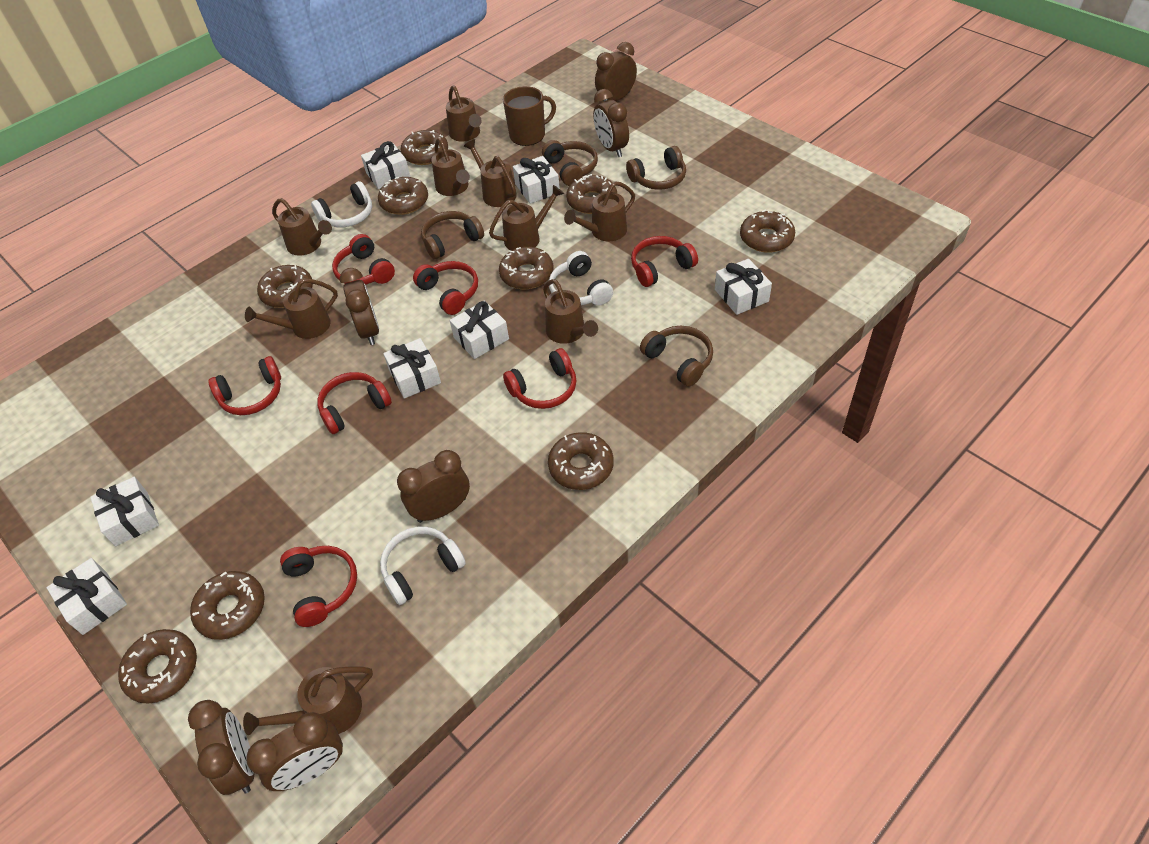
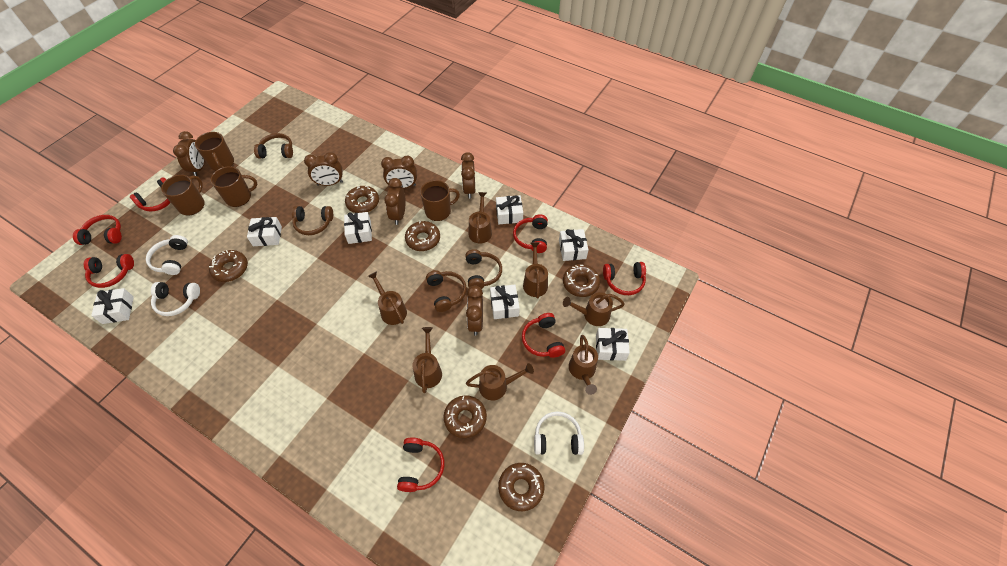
brown donut: 9 -> 6
brown mug: 1 -> 4
brown watering can: 9 -> 7

